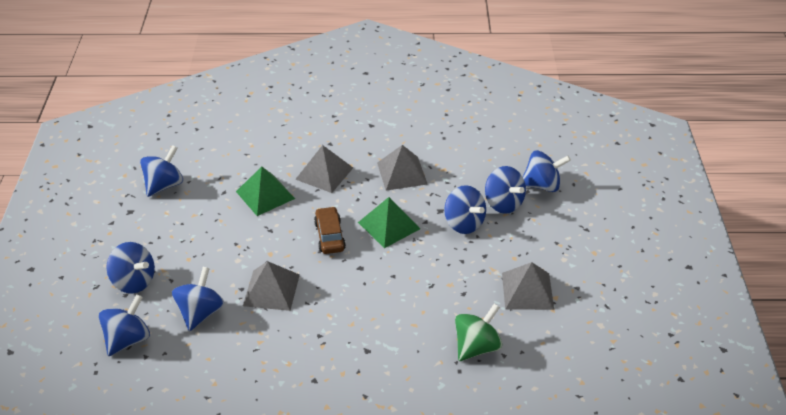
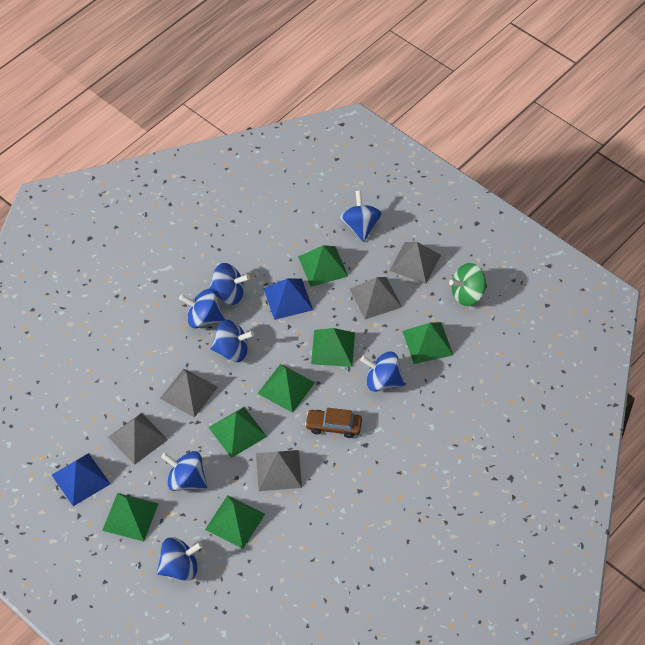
blue pyramid: 0 -> 2
green pyramid: 2 -> 7
grey pyramid: 4 -> 5

